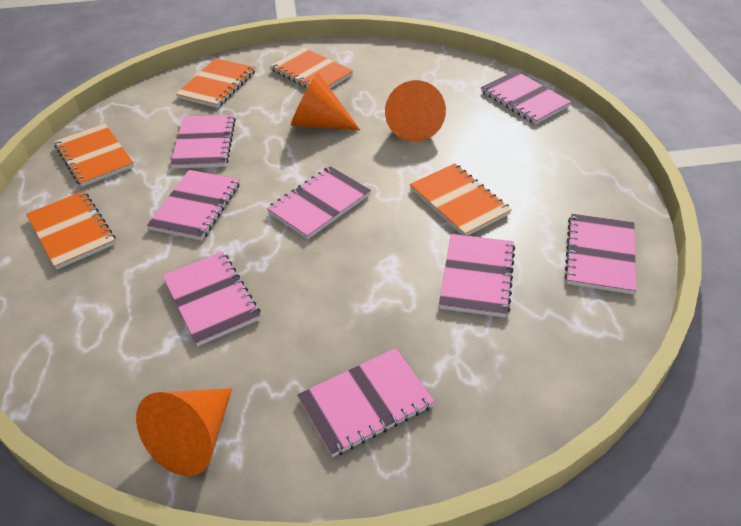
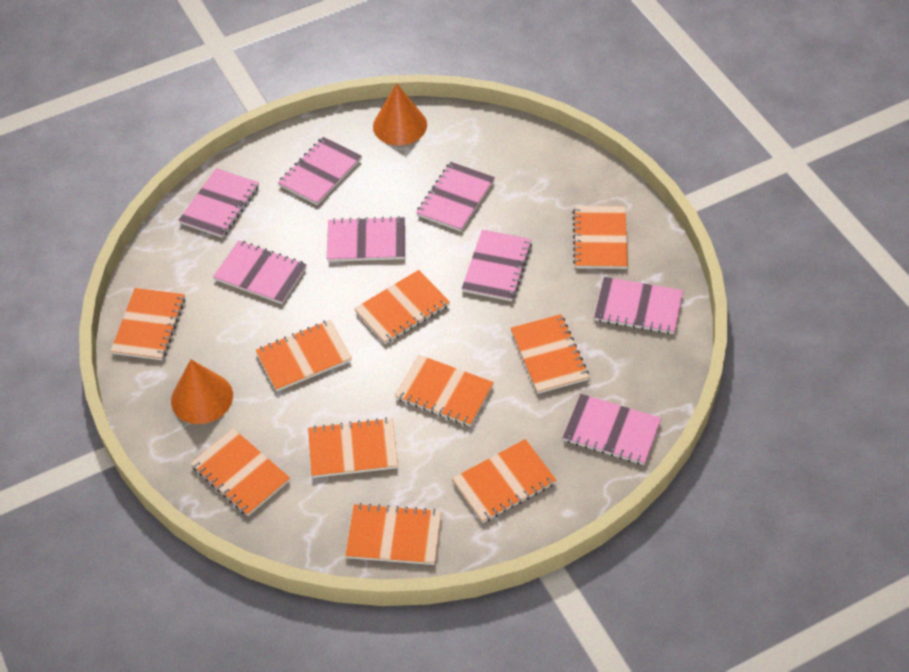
orange cone: 3 -> 2
orange notebook: 5 -> 10

